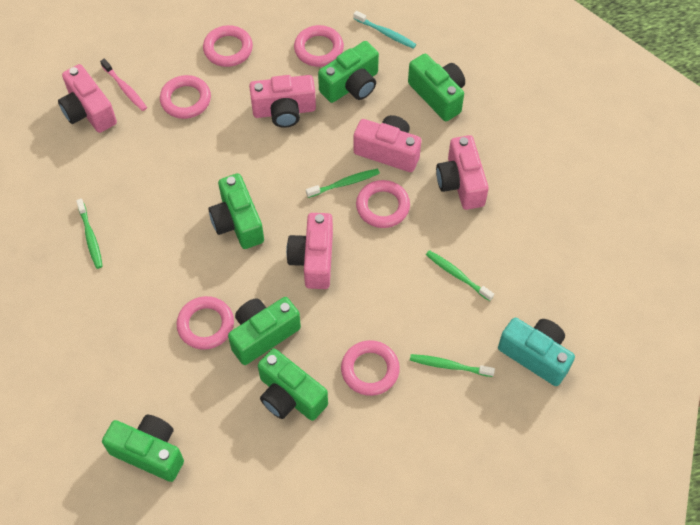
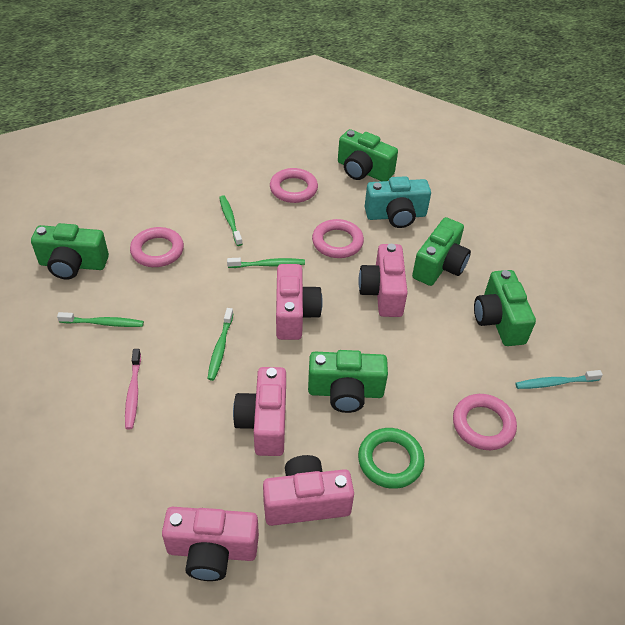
green camera: 6 -> 5
green ring: 0 -> 1
pink ring: 6 -> 4

